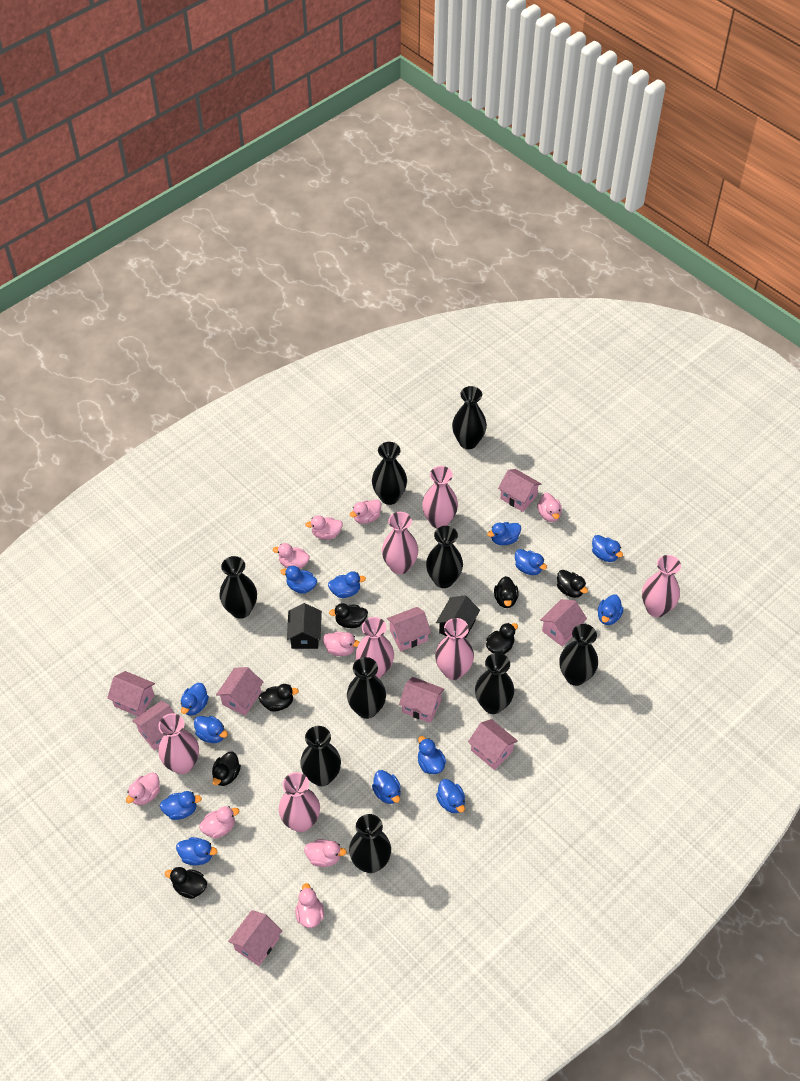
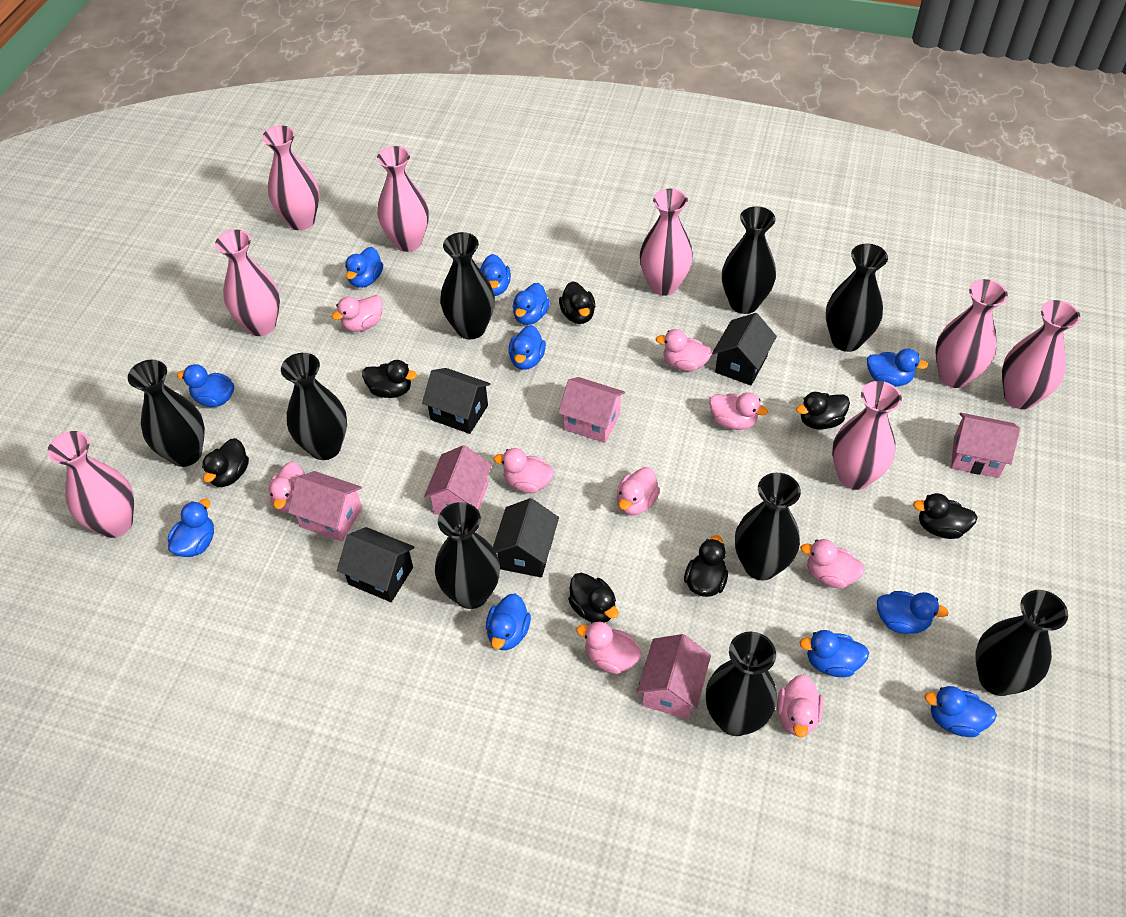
black house: 2 -> 4
blue duck: 13 -> 11
pink house: 9 -> 5
pink vase: 7 -> 8

